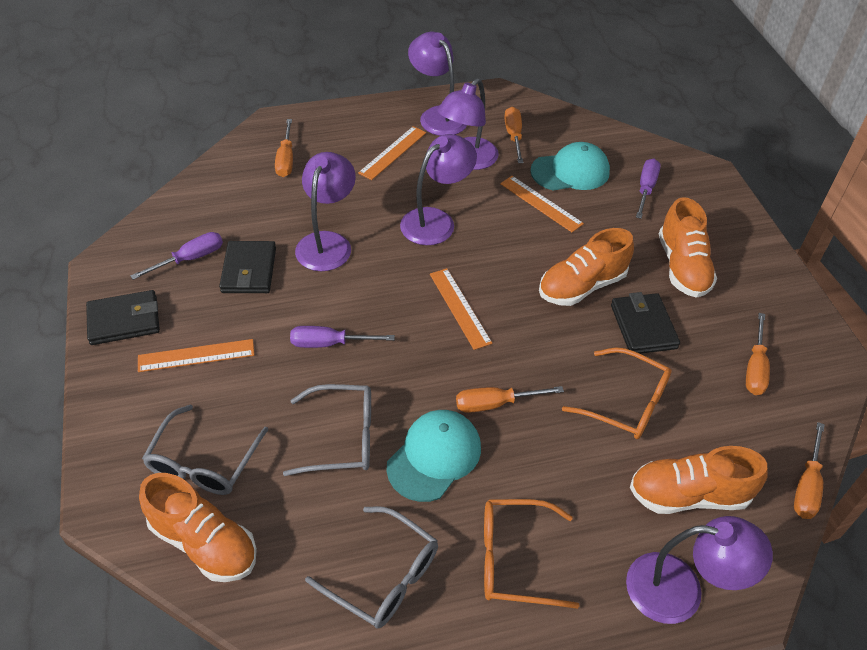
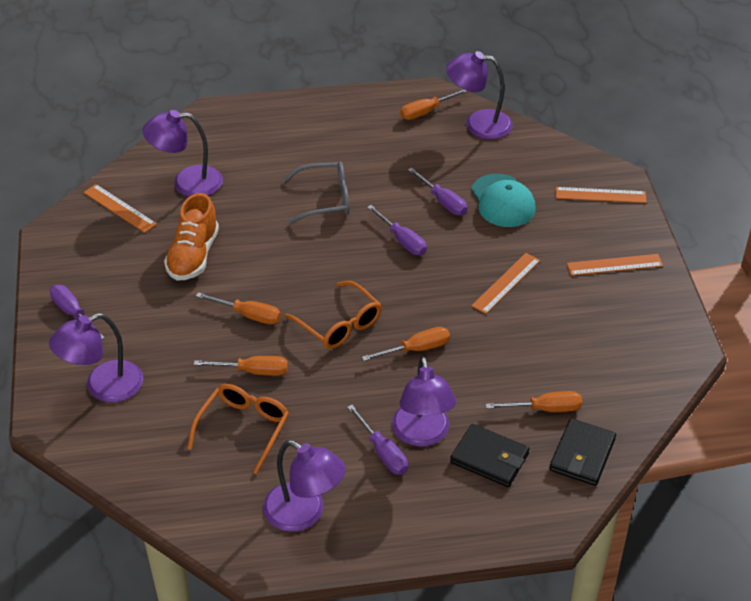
black wallet: 3 -> 2
grey glasses: 3 -> 1
orange shoe: 4 -> 1
purple screwdriver: 3 -> 4
turquoise cap: 2 -> 1

